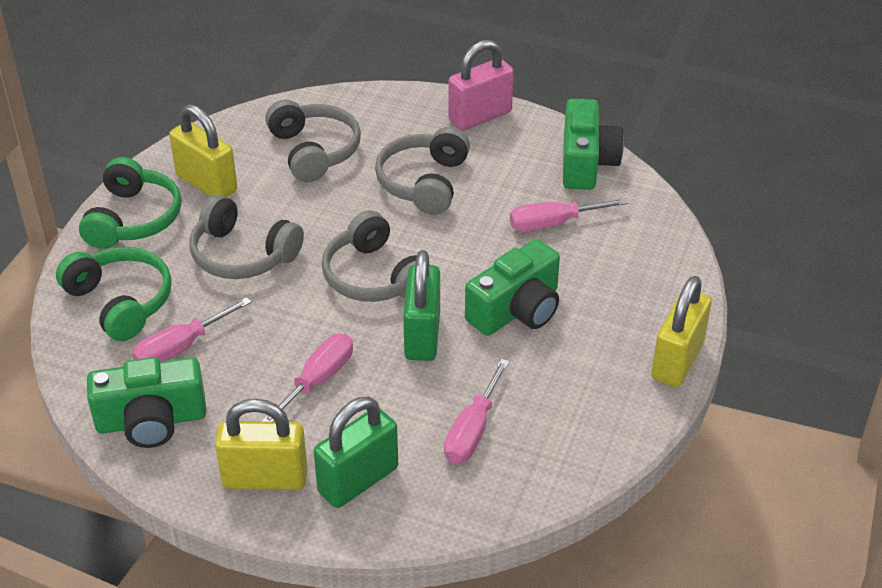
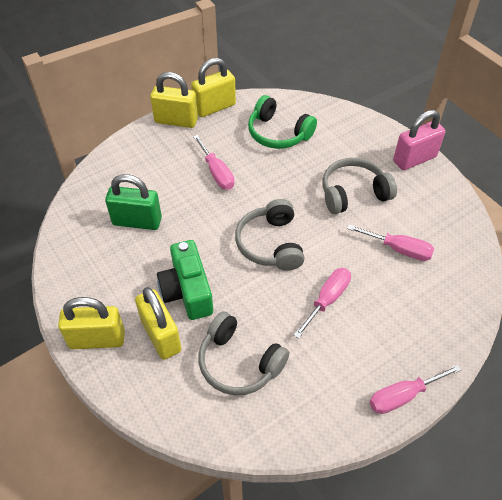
green camera: 3 -> 1
green headphones: 2 -> 1
green padlock: 2 -> 1
grey headphones: 4 -> 3
yellow padlock: 3 -> 4

